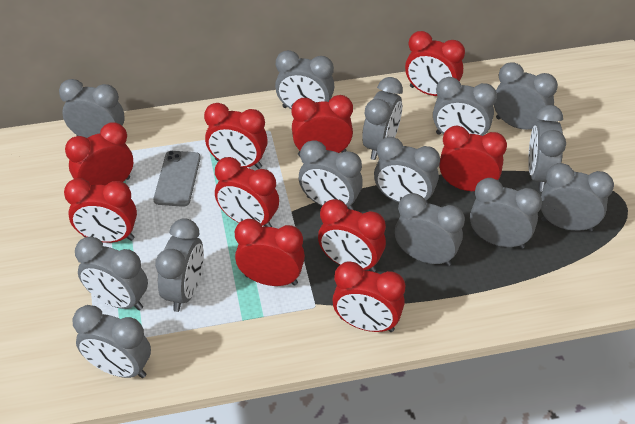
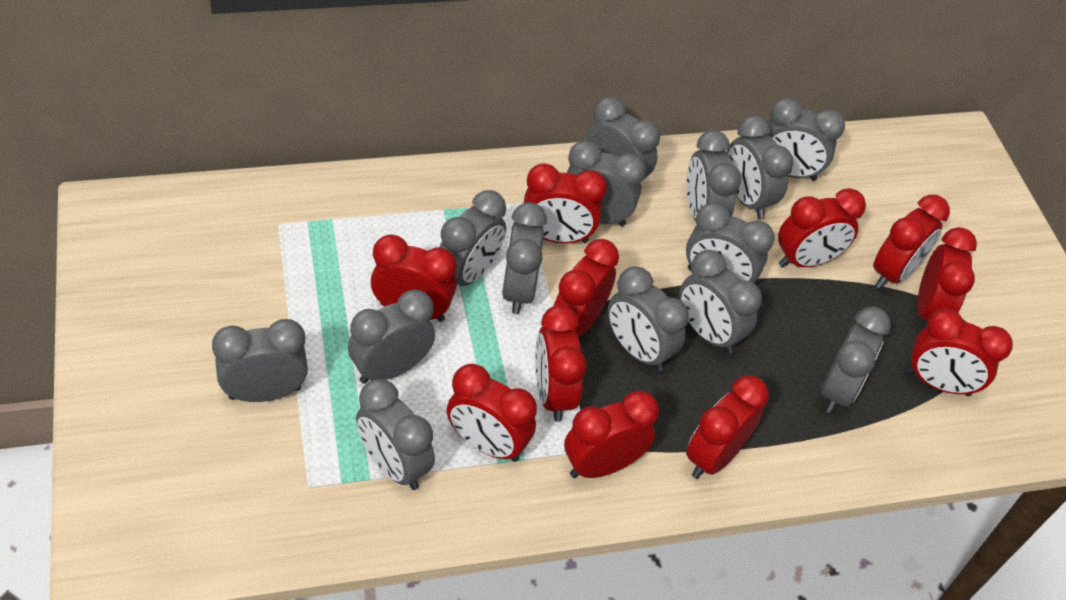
grey phone: 1 -> 0
red clock: 10 -> 11

